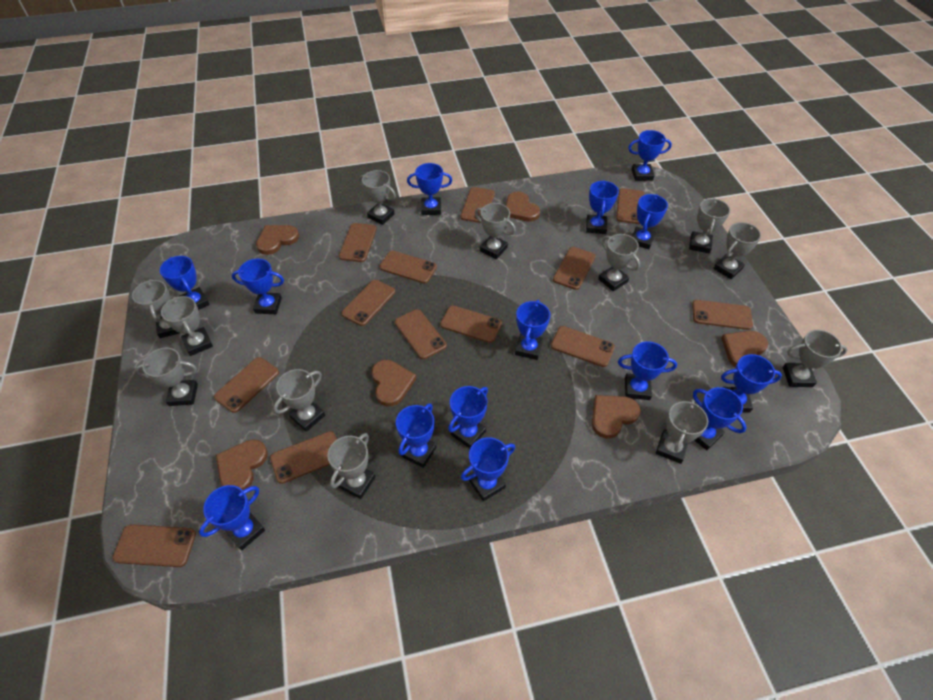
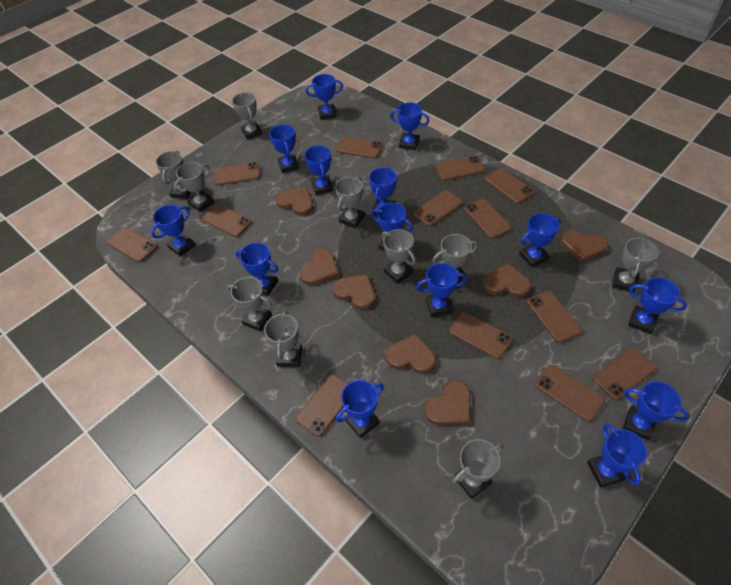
brown heart: 6 -> 7
grey trophy: 12 -> 10

